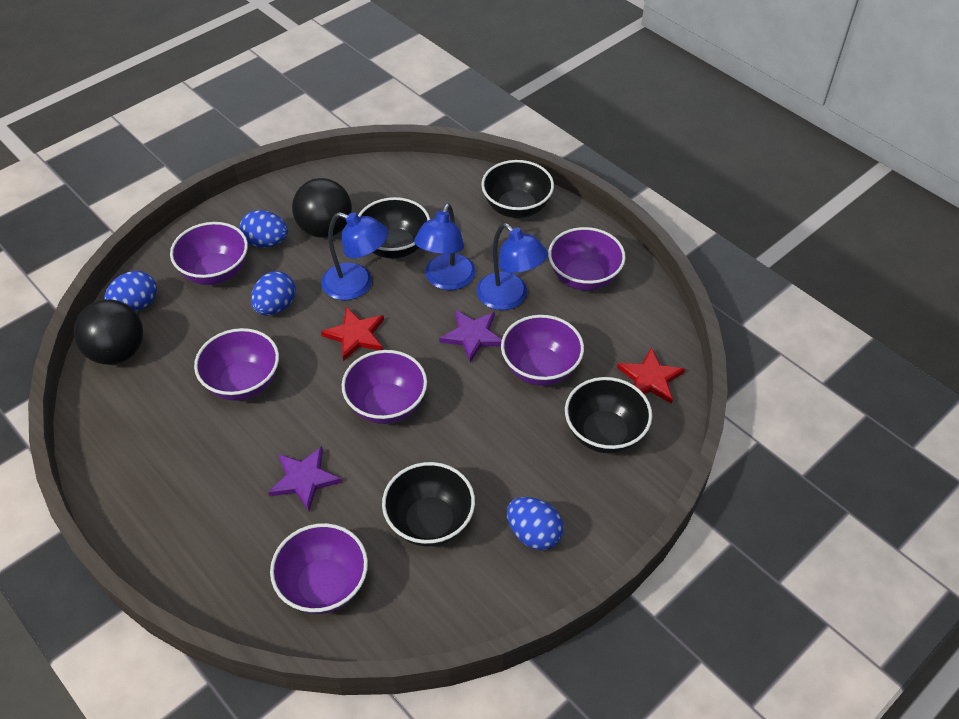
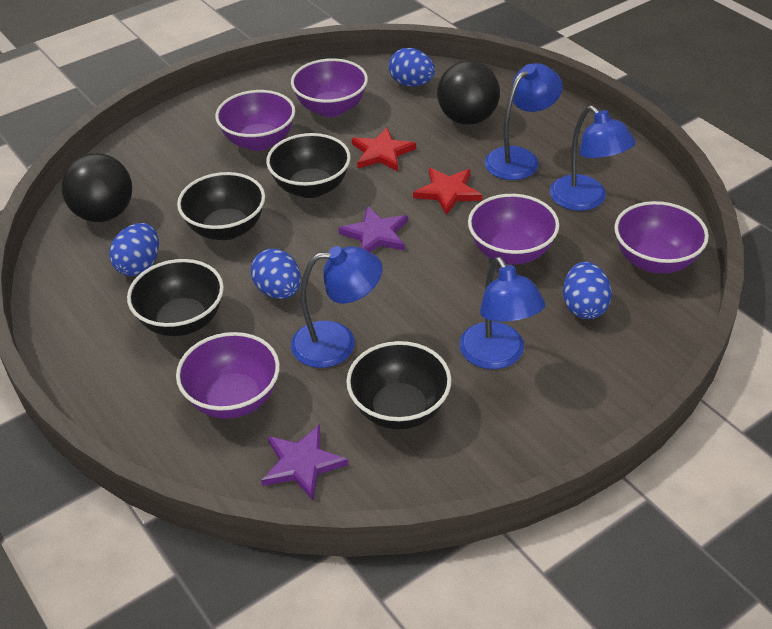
blue lamp: 3 -> 4
purple bowl: 6 -> 5

